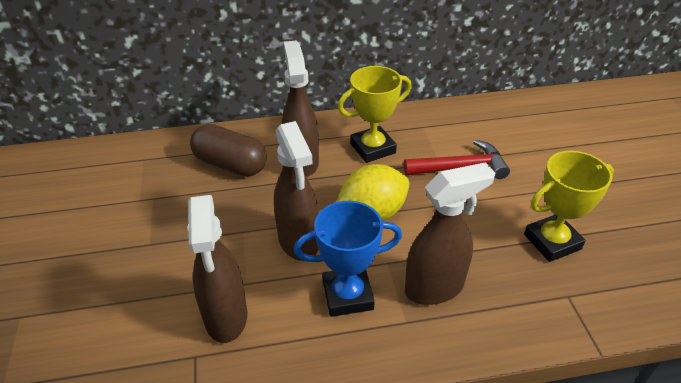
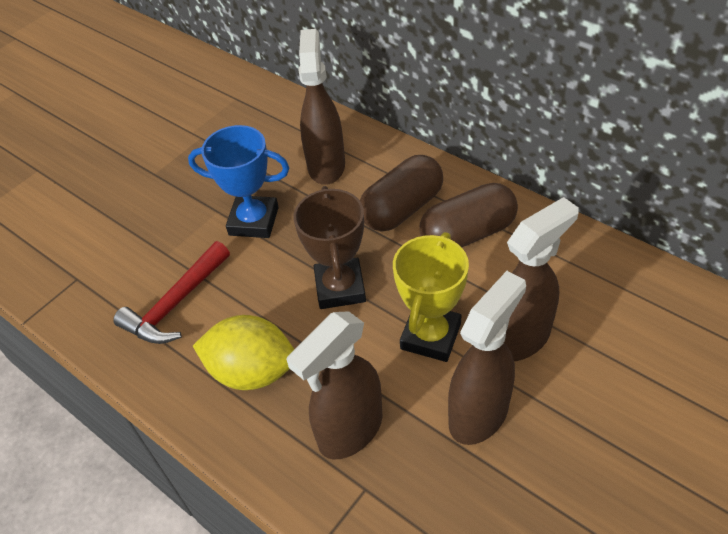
brown capsule: 1 -> 2
brown trophy: 0 -> 1
yellow trophy: 2 -> 1

